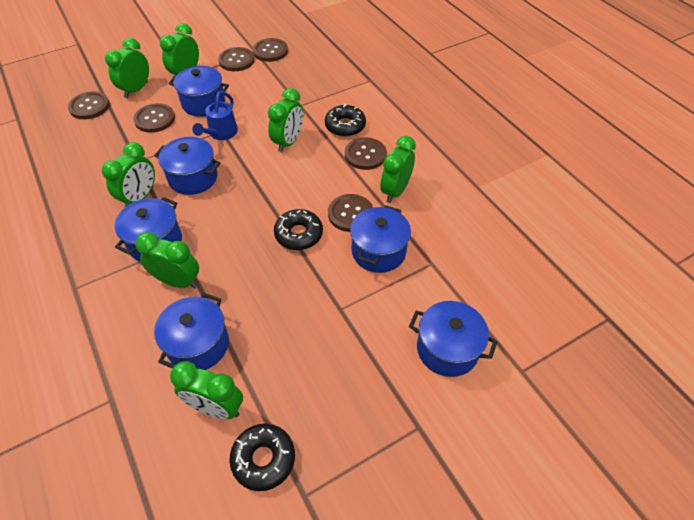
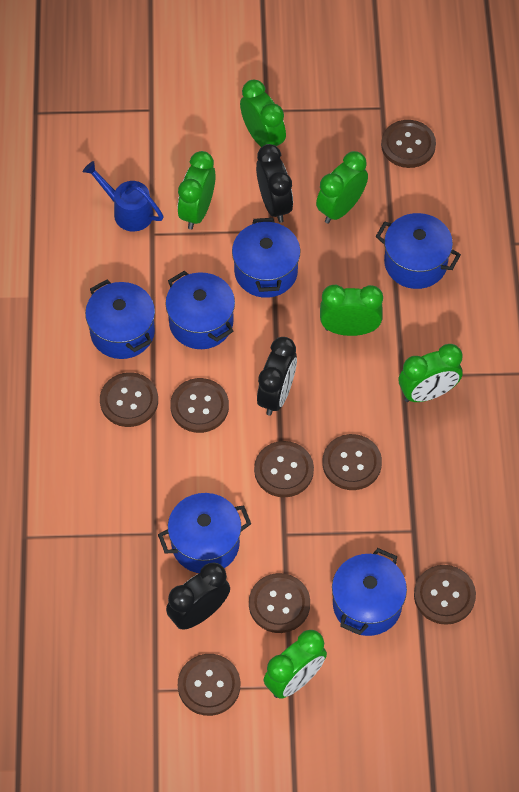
black clock: 0 -> 3
black donut: 3 -> 0
brown button: 6 -> 8
green clock: 7 -> 6

